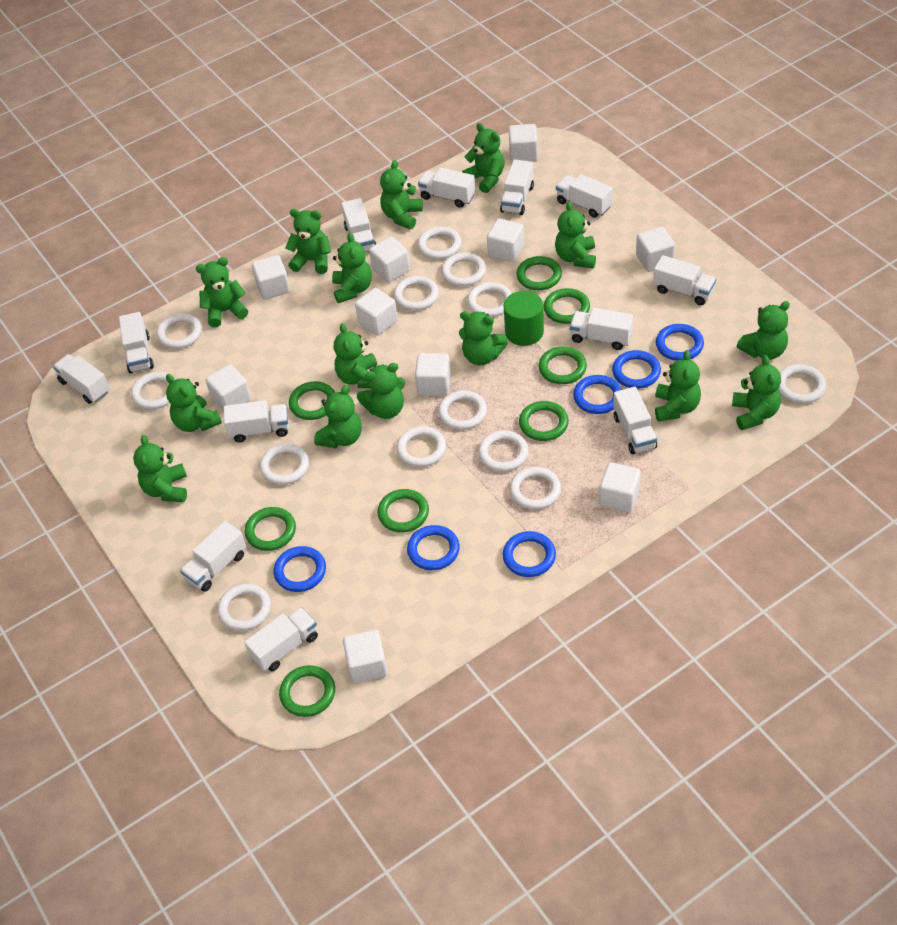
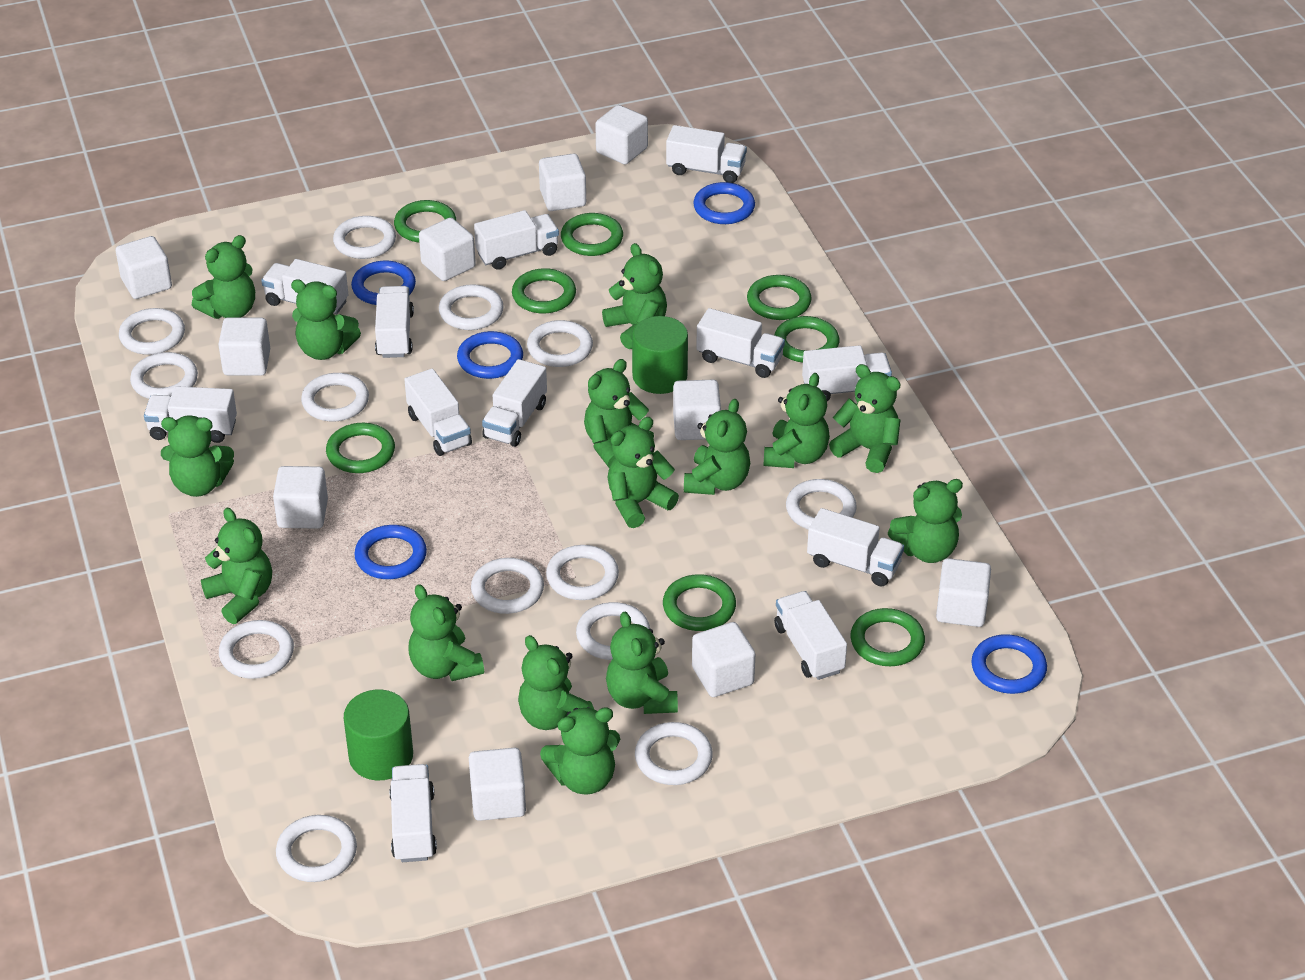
blue ring: 6 -> 5
green cylinder: 1 -> 2

